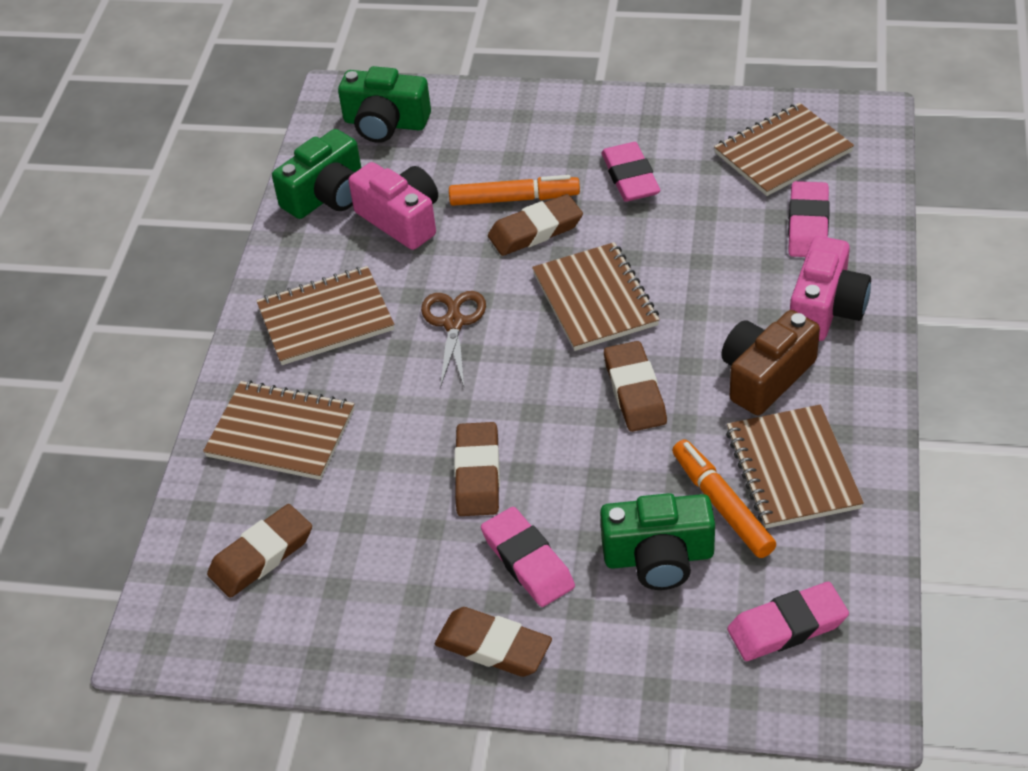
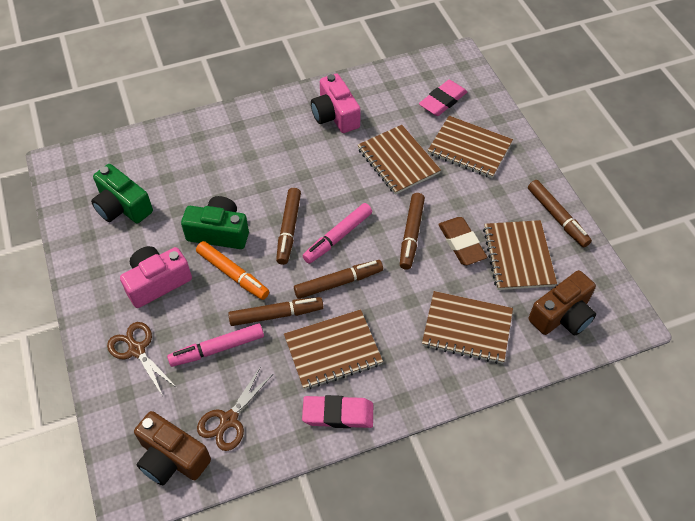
brown camera: 1 -> 2
brown eraser: 5 -> 1
brown marker: 0 -> 5
brown scissors: 1 -> 2
green camera: 3 -> 2
orange marker: 2 -> 1
pink eraser: 4 -> 2
pink marker: 0 -> 2

